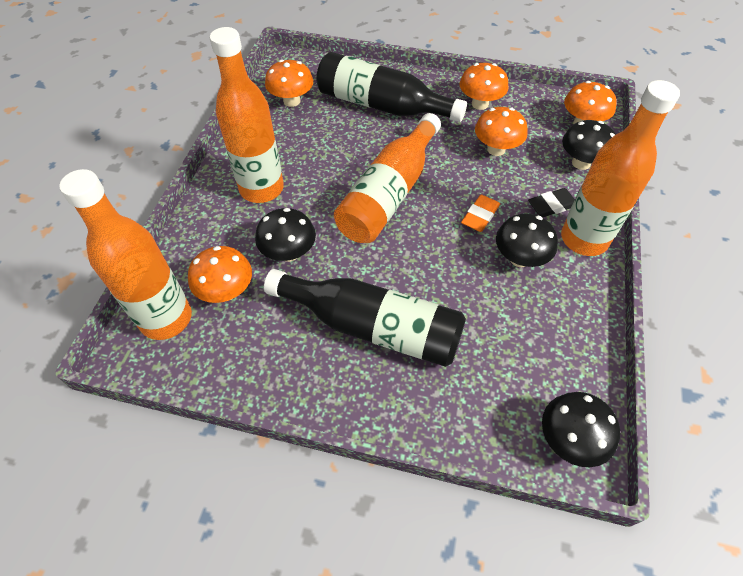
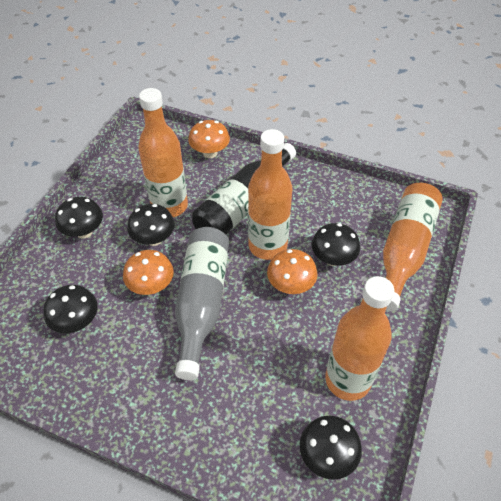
black bottle: 2 -> 1
black eraser: 1 -> 0
black mushroom: 4 -> 5
grey bottle: 0 -> 1
orange eraser: 1 -> 0
orange mushroom: 5 -> 3

